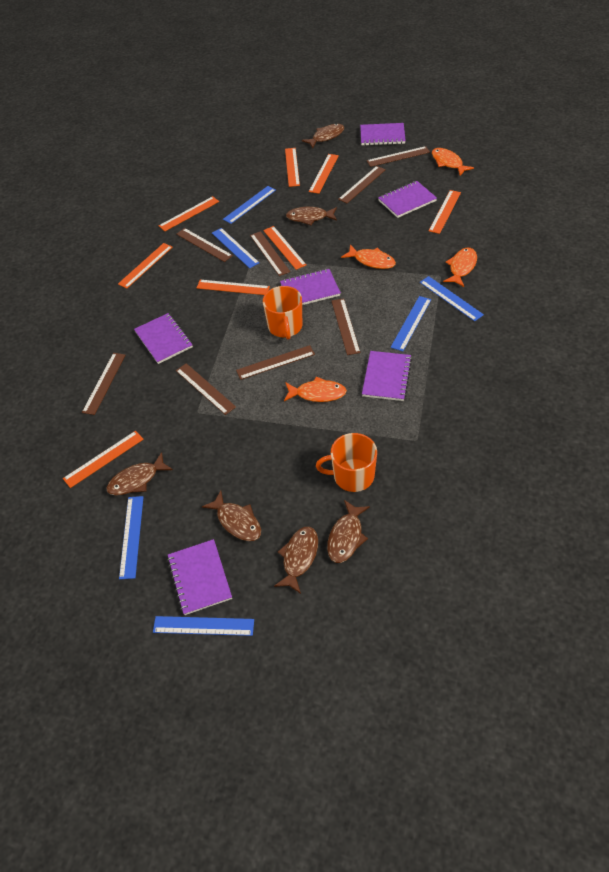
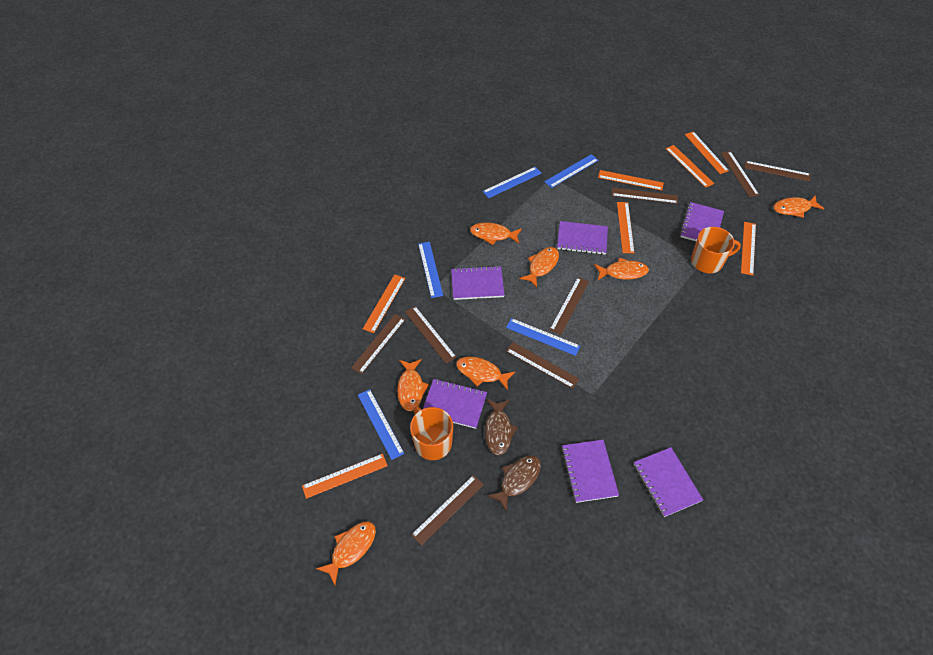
blue ruler: 6 -> 5
brown fish: 6 -> 2
orange fish: 4 -> 7
orange ruler: 8 -> 7

